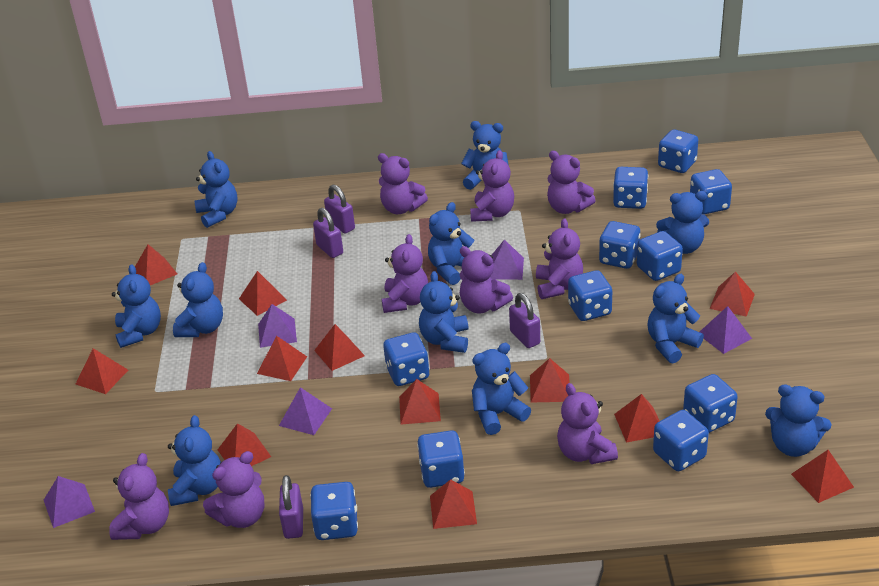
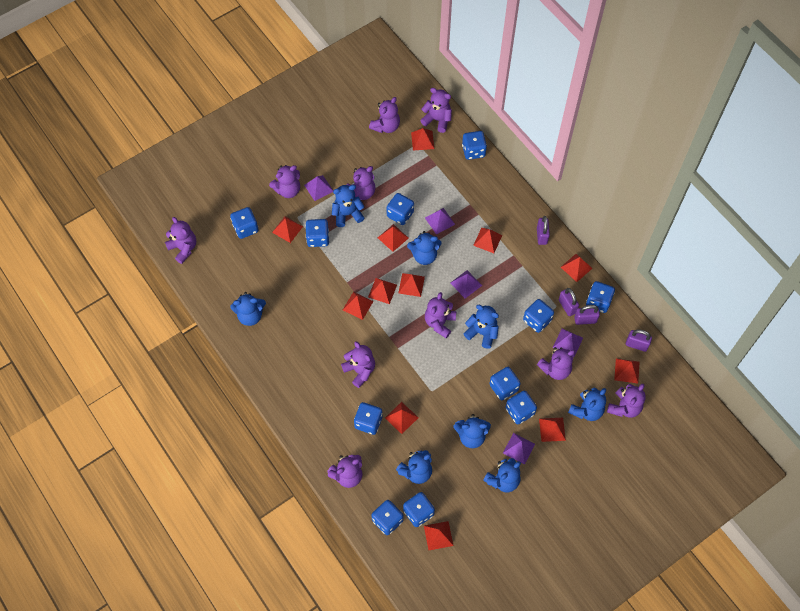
blue teddy bear: 11 -> 8
purple teddy bear: 9 -> 10

